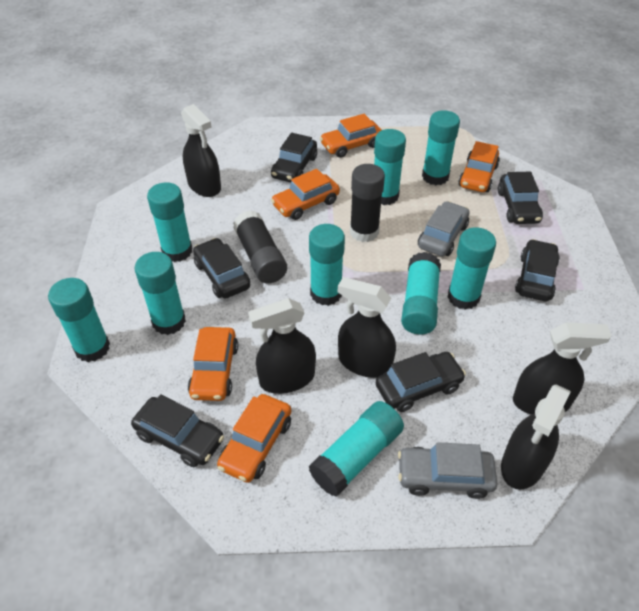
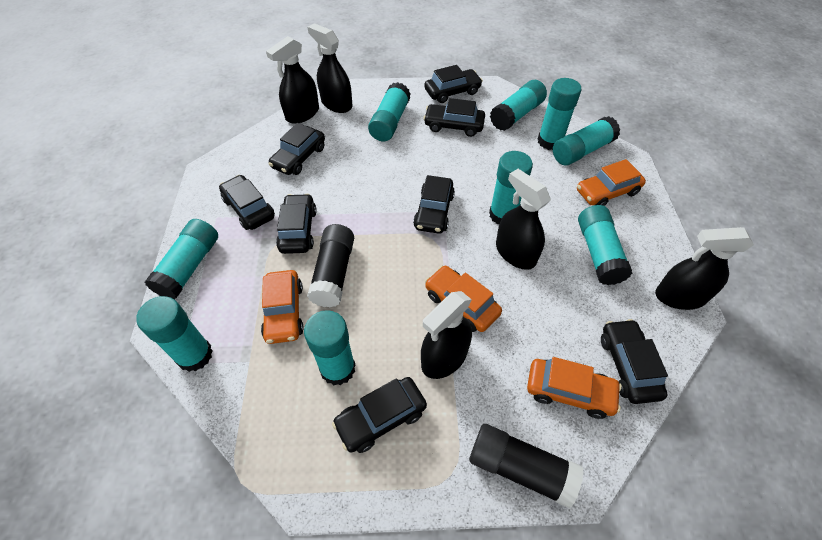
black car: 6 -> 8
grey car: 2 -> 0
orange car: 5 -> 4

